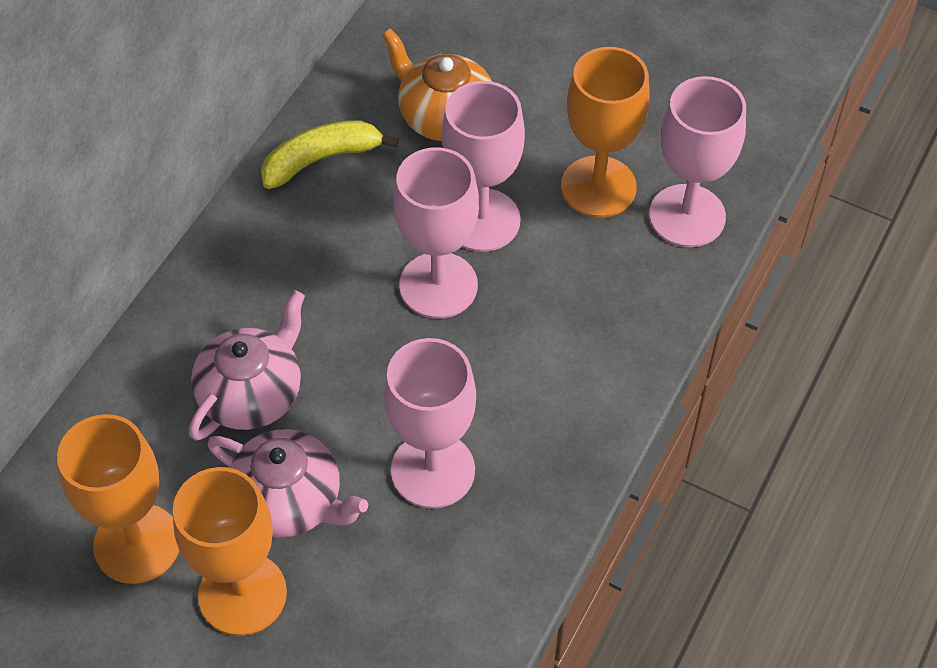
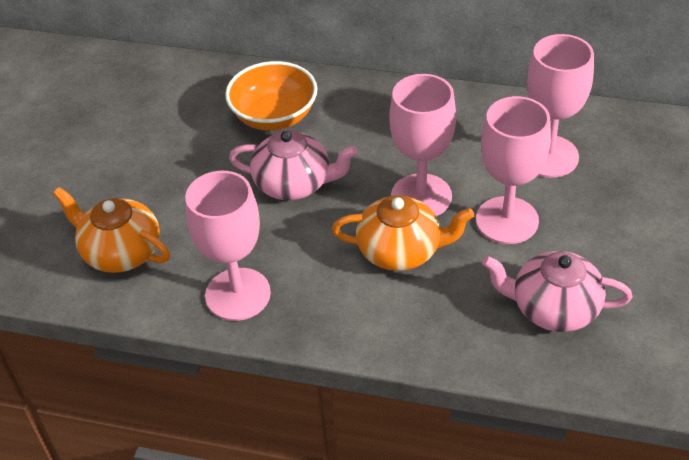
orange bowl: 0 -> 1
orange goblet: 3 -> 0
orange teapot: 1 -> 2
yellow banana: 1 -> 0

